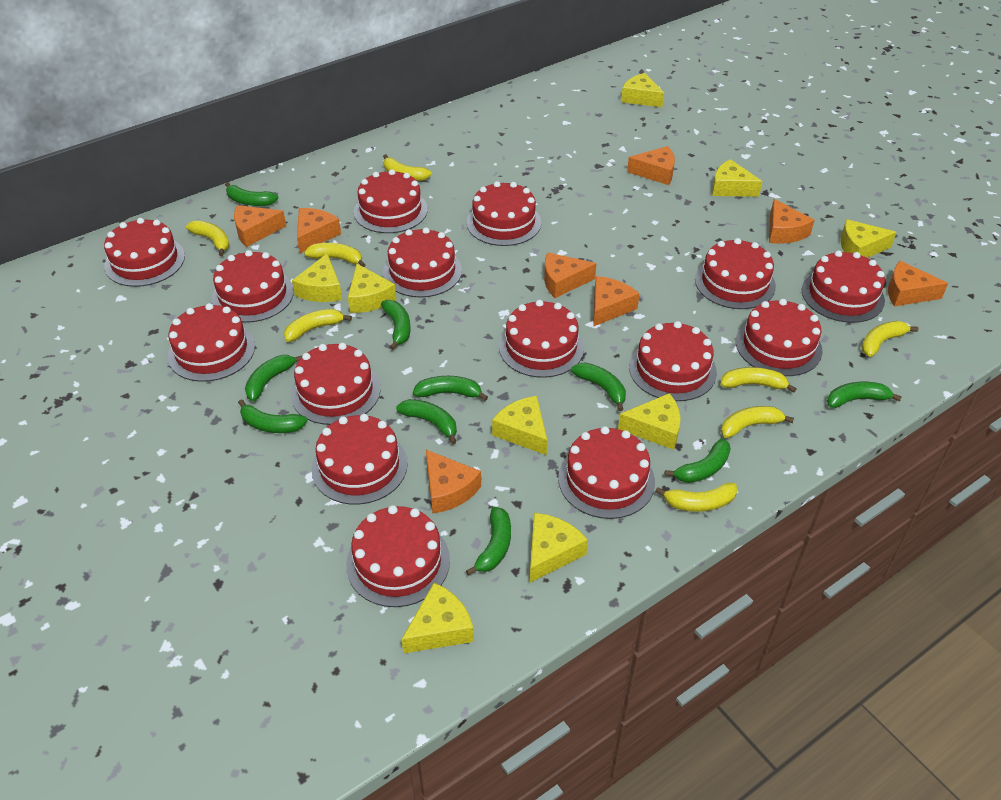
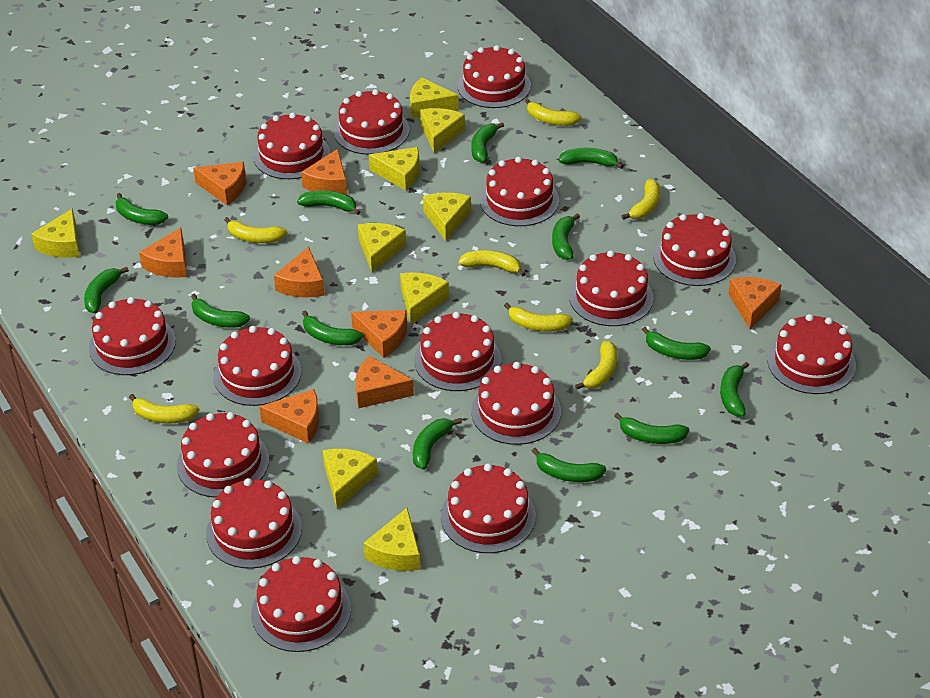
green banana: 10 -> 13
yellow banana: 8 -> 7

